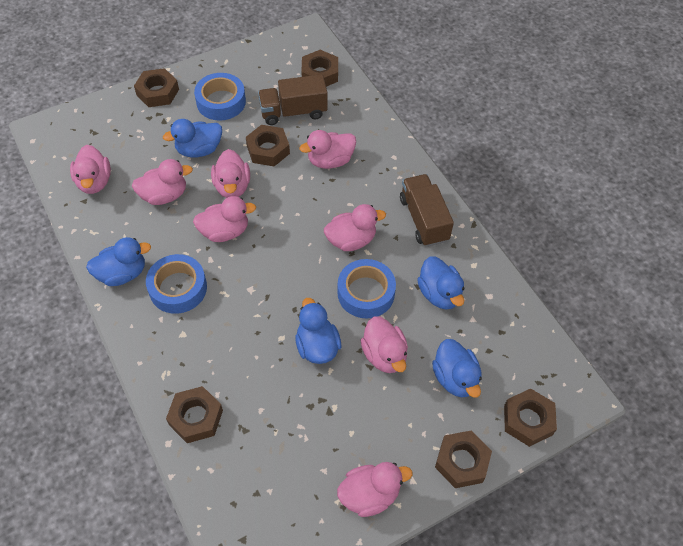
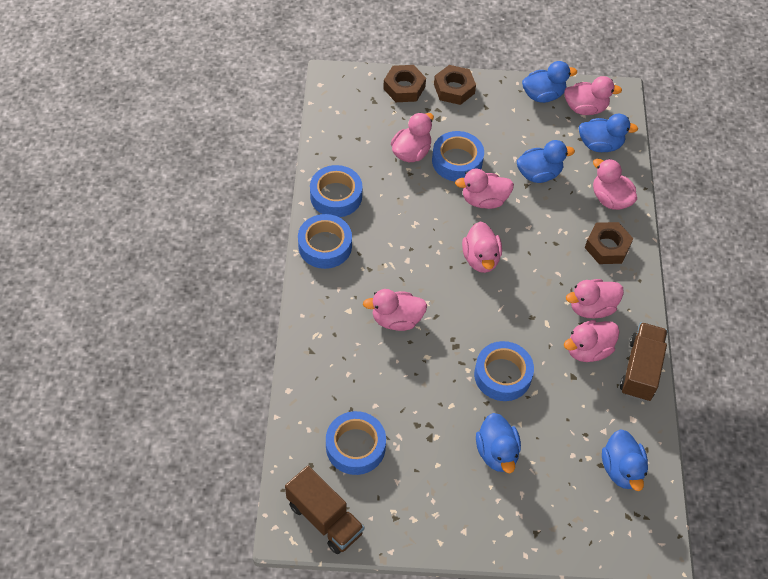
blue tape: 3 -> 5
brown nut: 6 -> 3

